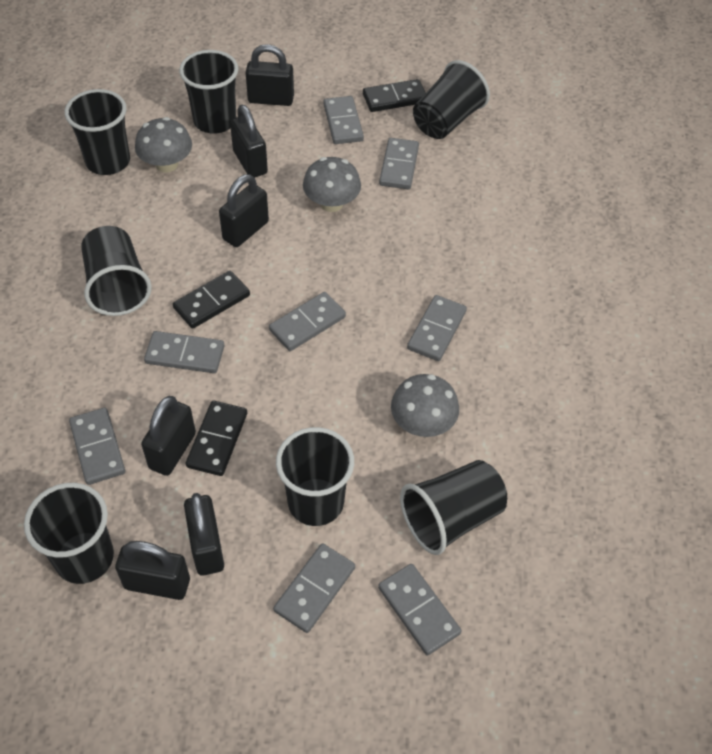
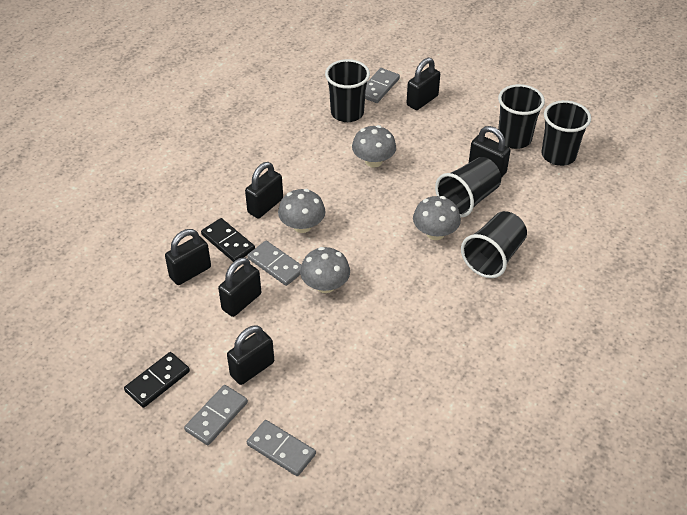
black cup: 7 -> 5
black domino: 3 -> 2
grey domino: 8 -> 4
grey mushroom: 3 -> 4

